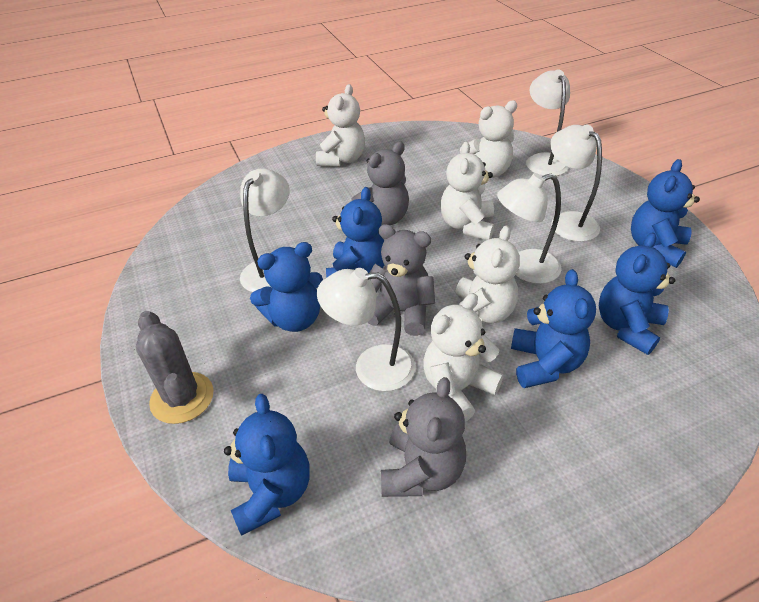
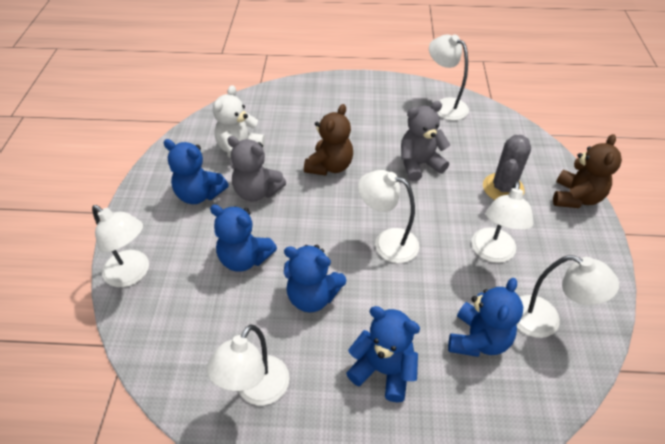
blue teddy bear: 6 -> 5
brown teddy bear: 0 -> 2
grey teddy bear: 3 -> 2
white lamp: 5 -> 6
white teddy bear: 5 -> 1

